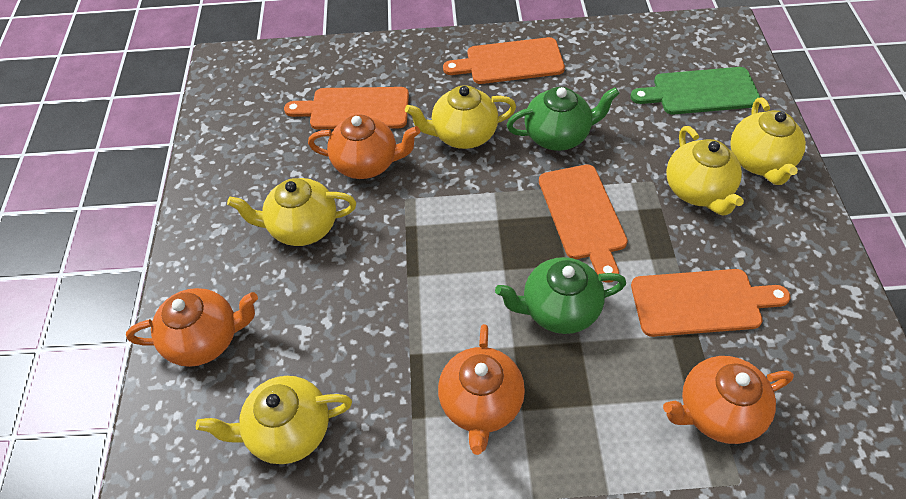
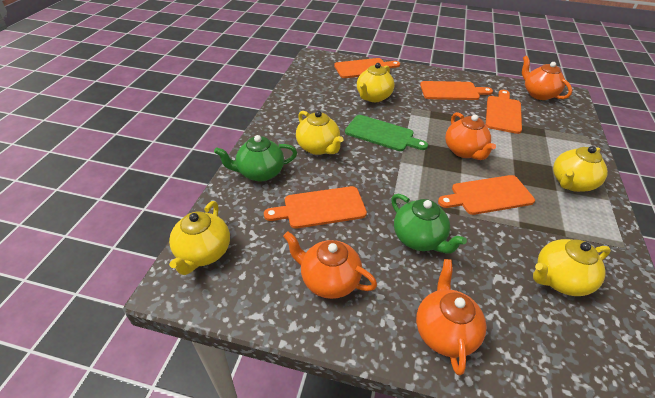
orange cutting board: 4 -> 5

